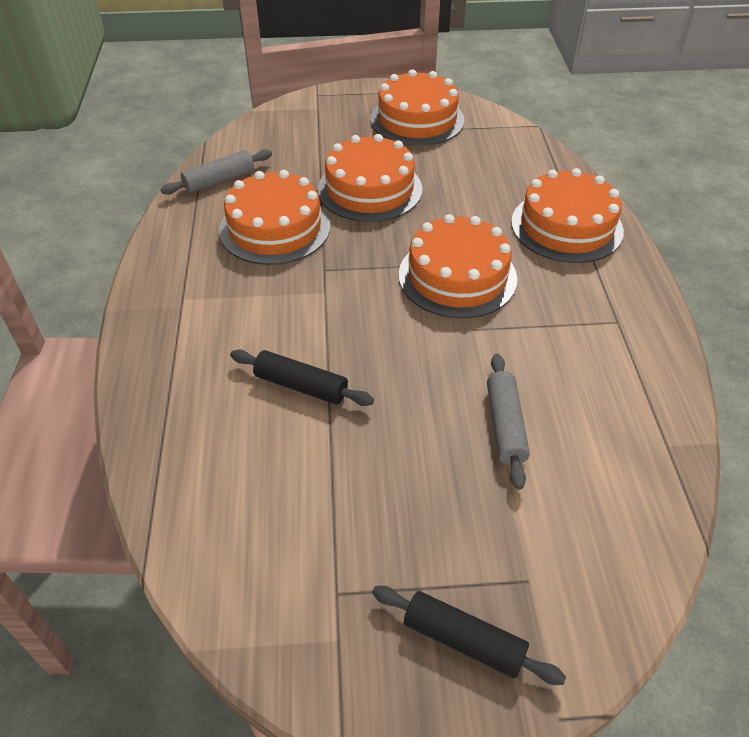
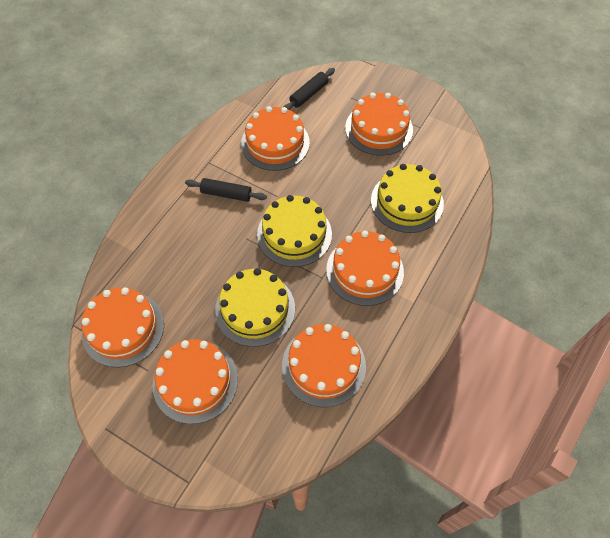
grey rolling pin: 2 -> 0
orange cake: 5 -> 6
yellow cake: 0 -> 3

